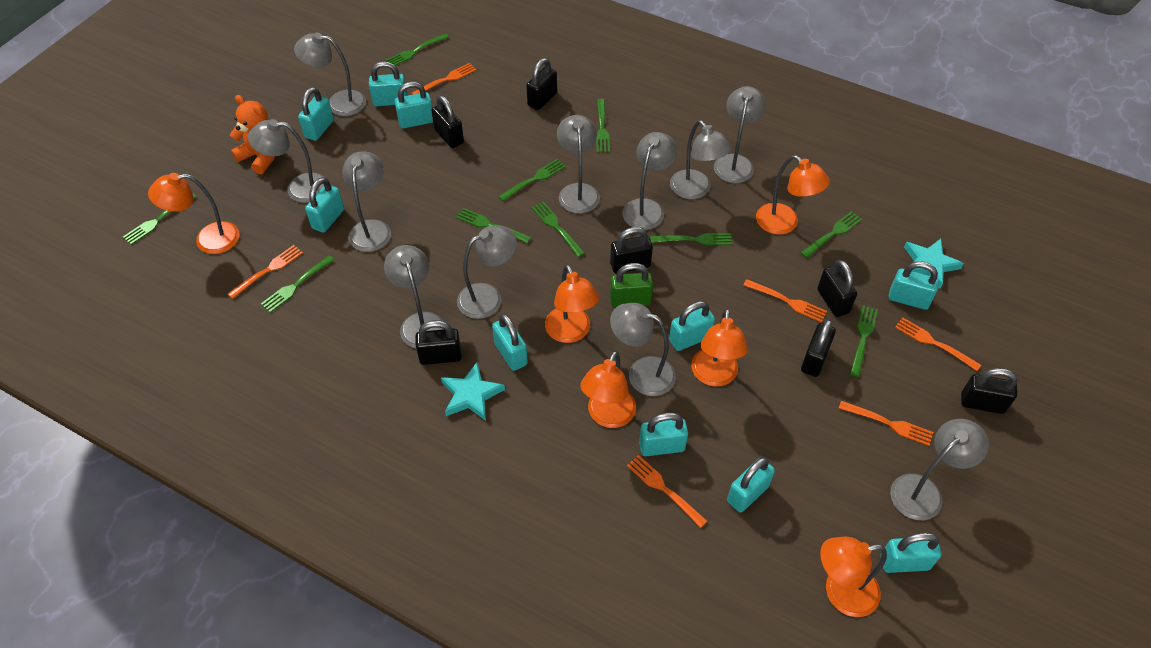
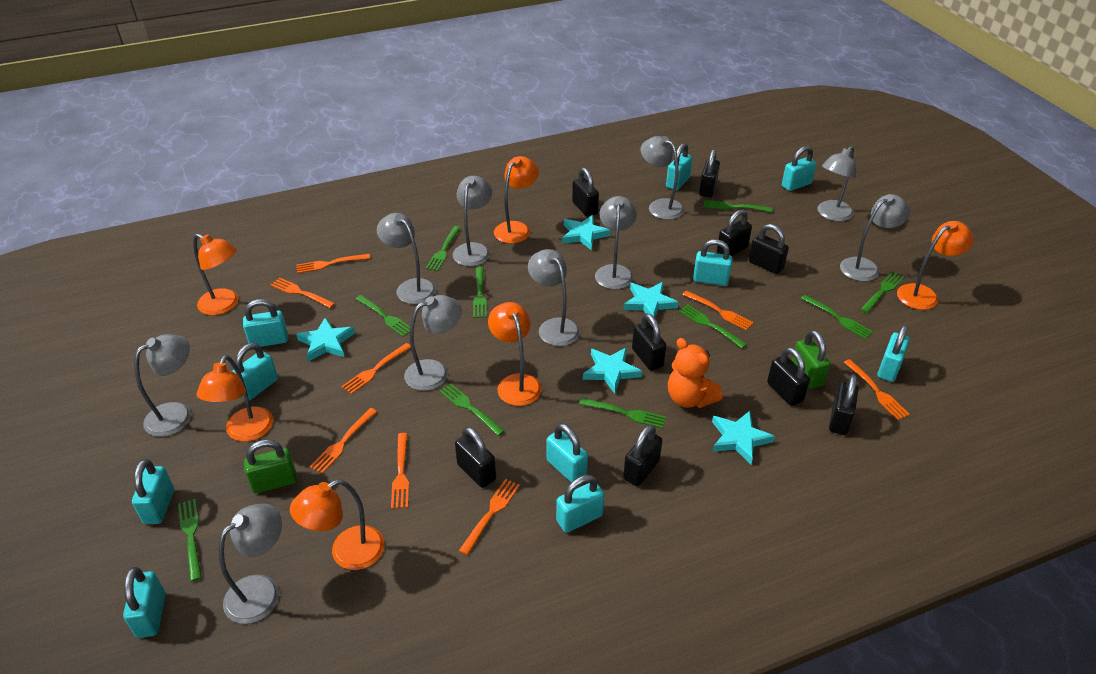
black padlock: 7 -> 9
green padlock: 1 -> 2
grey lamp: 11 -> 10
orange fork: 6 -> 8
turquoise star: 2 -> 5

